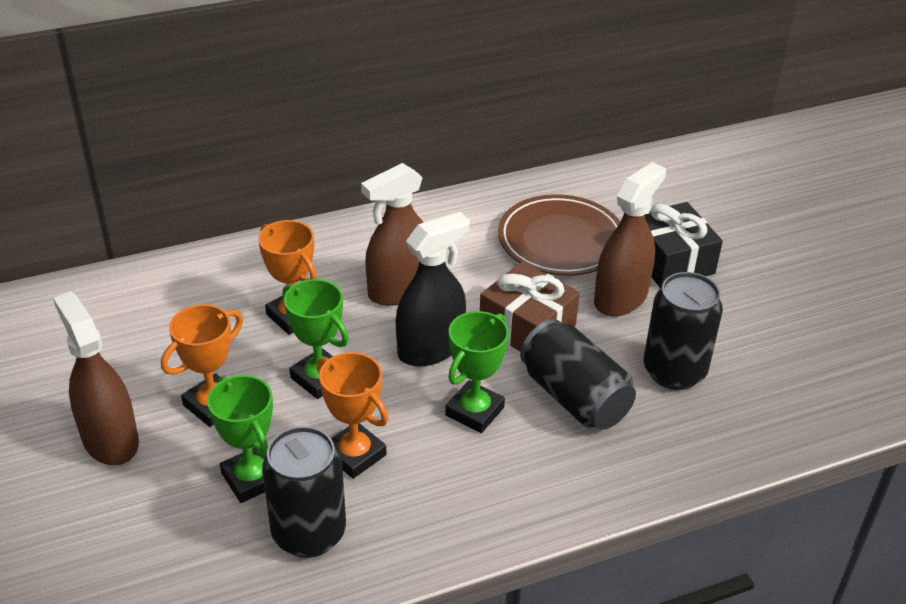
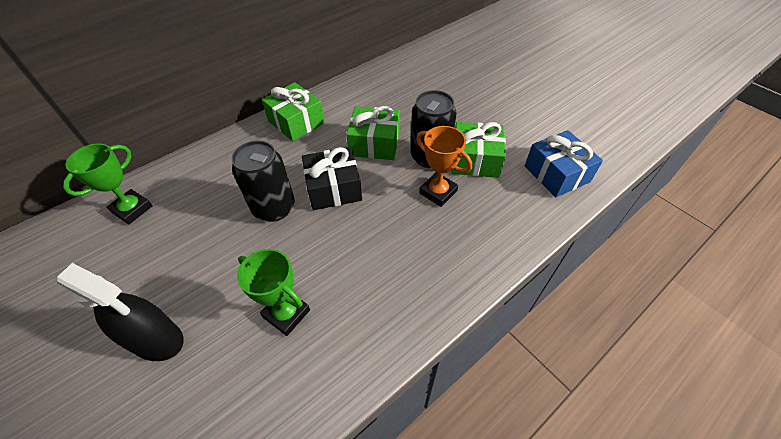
black can: 3 -> 2
blue gift: 0 -> 1
brown gift: 1 -> 0
brown plate: 1 -> 0
brown spray bottle: 3 -> 0
green gift: 0 -> 3
green trophy: 3 -> 2
orange trophy: 3 -> 1

